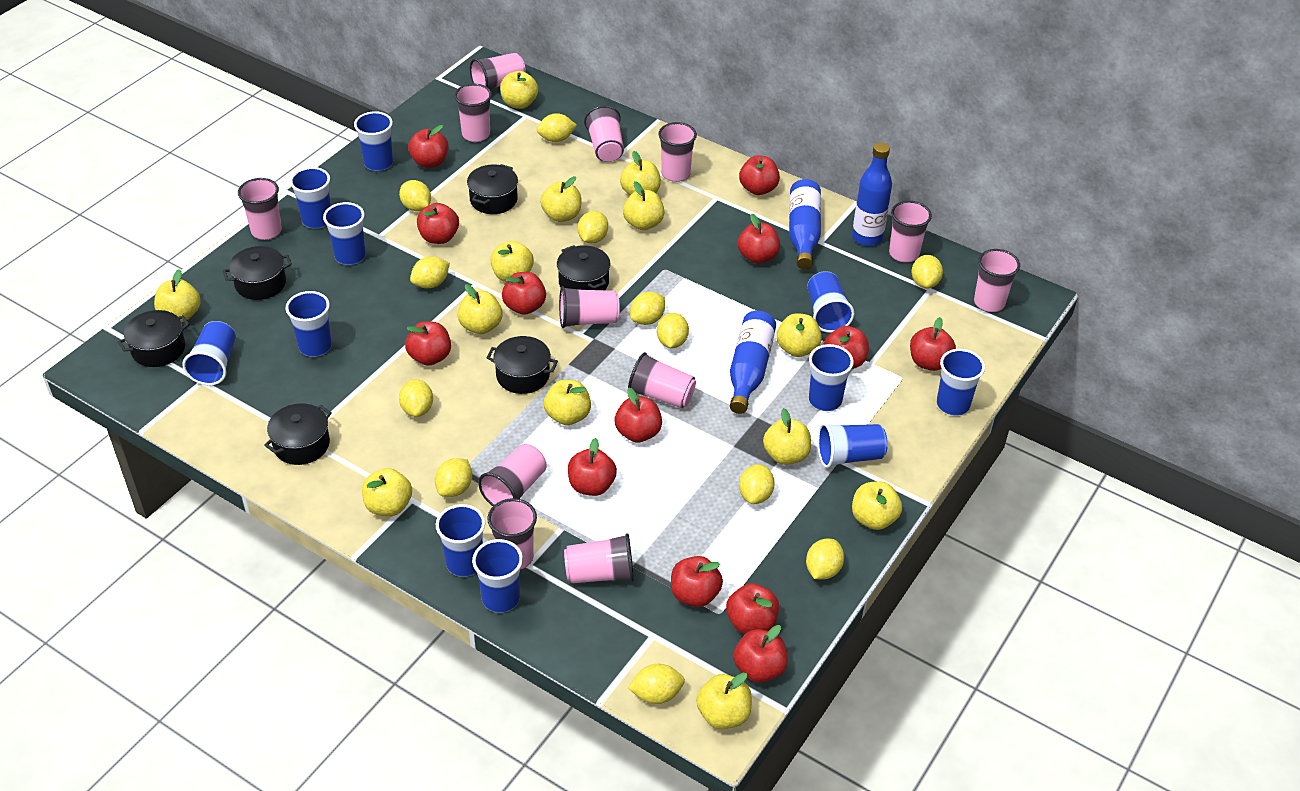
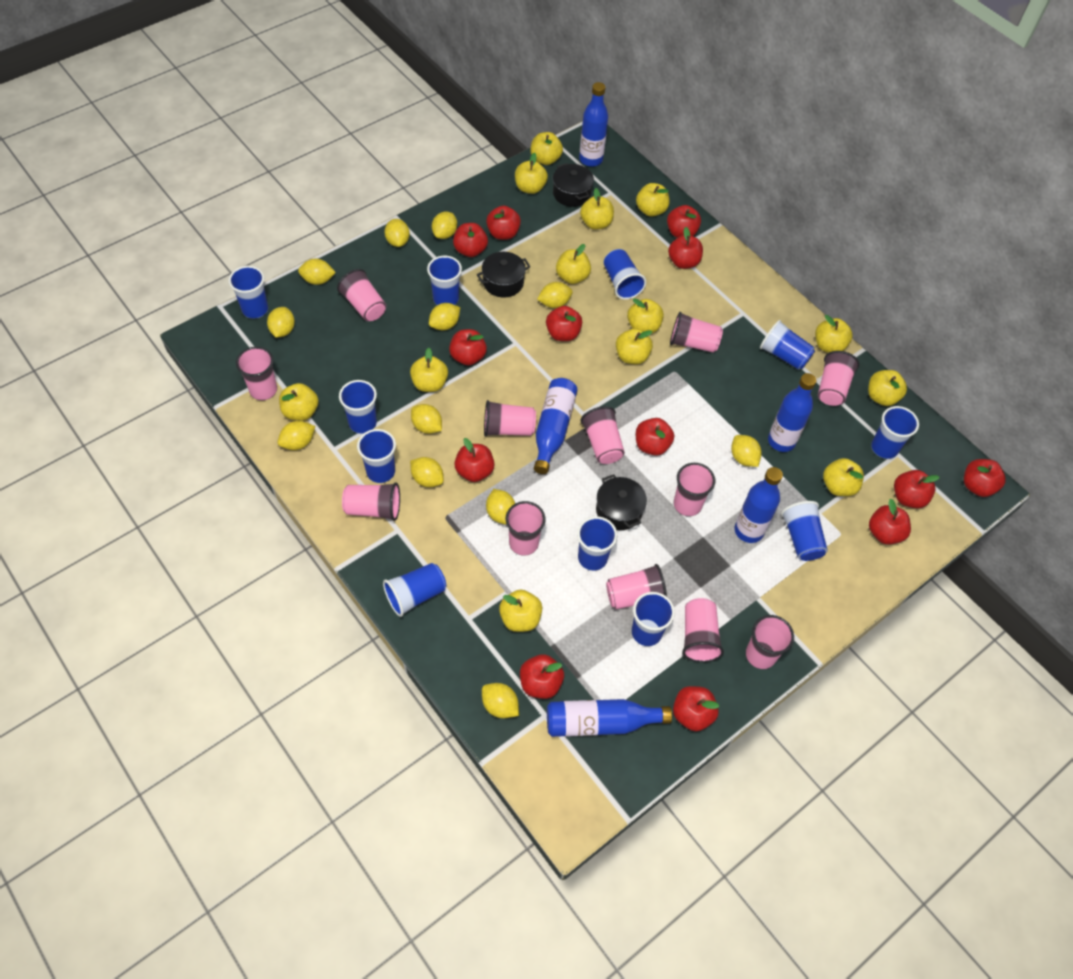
black pot: 6 -> 3
blue bottle: 3 -> 5

